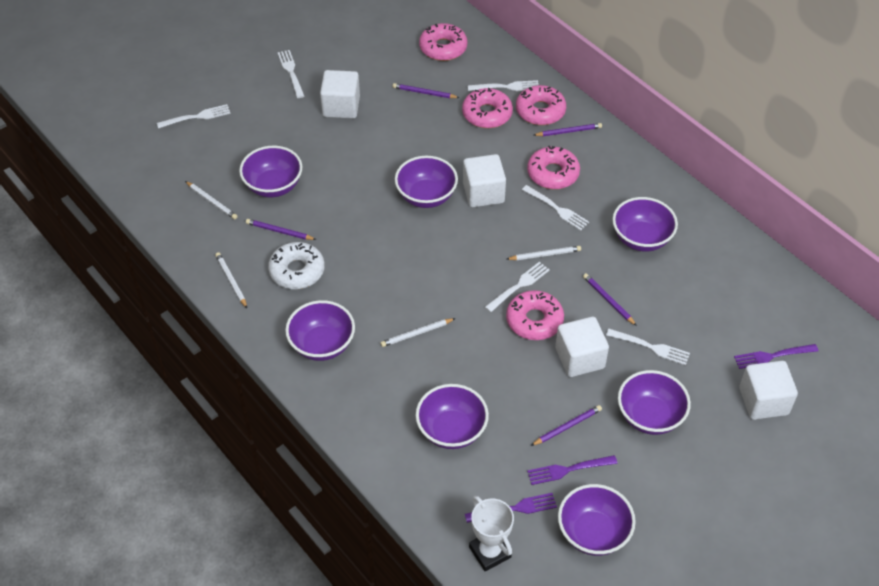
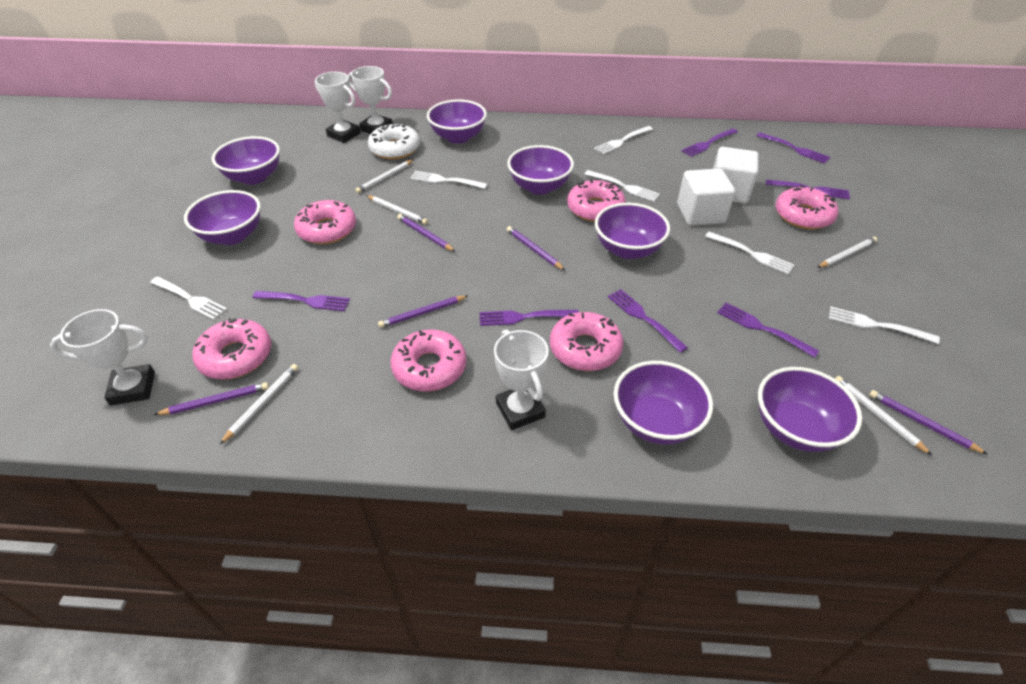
pink donut: 5 -> 6
purple fork: 3 -> 7
white cube: 4 -> 2
white pencil: 4 -> 5
white trophy: 1 -> 4

